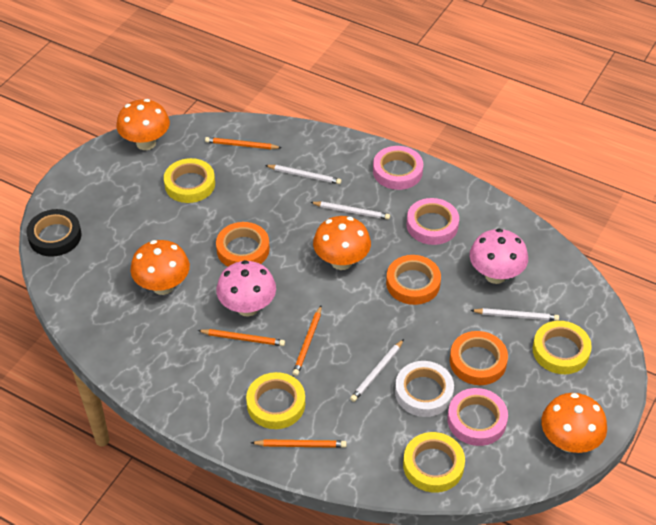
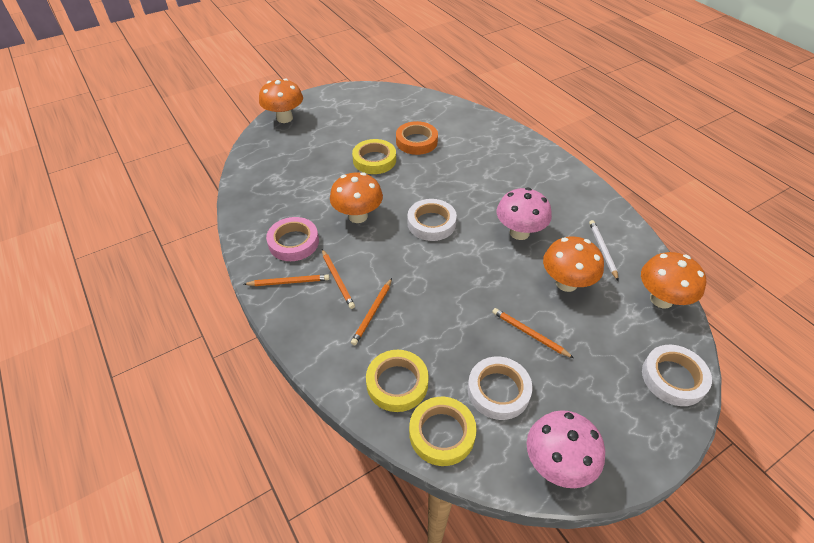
black tape: 1 -> 0
orange tape: 3 -> 1
pink tape: 3 -> 1
white pencil: 4 -> 1
white tape: 1 -> 3
yellow tape: 4 -> 3

